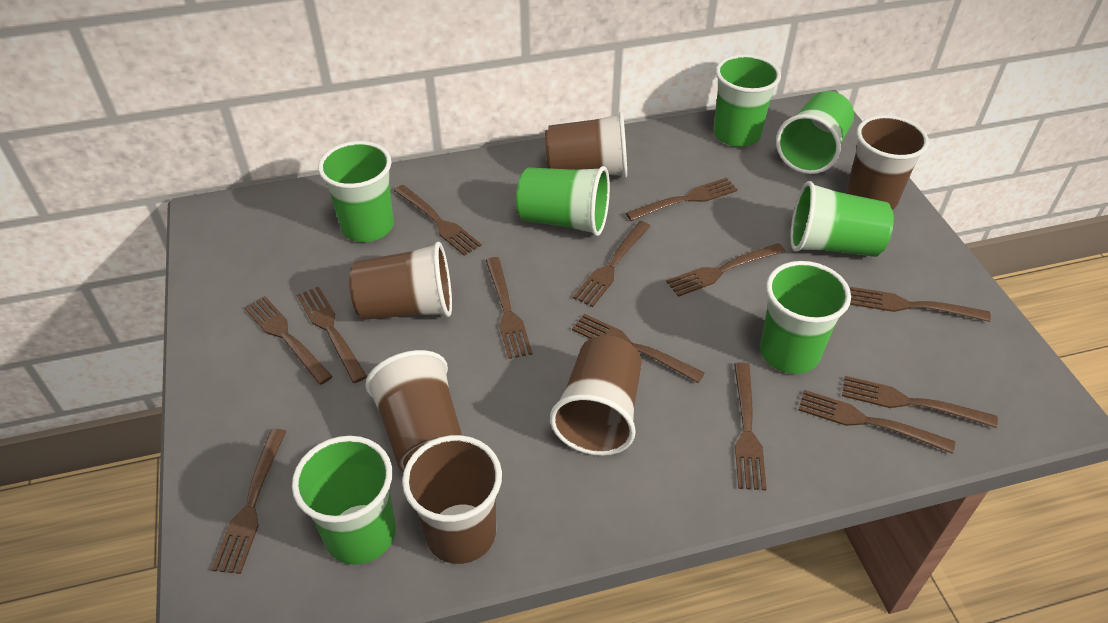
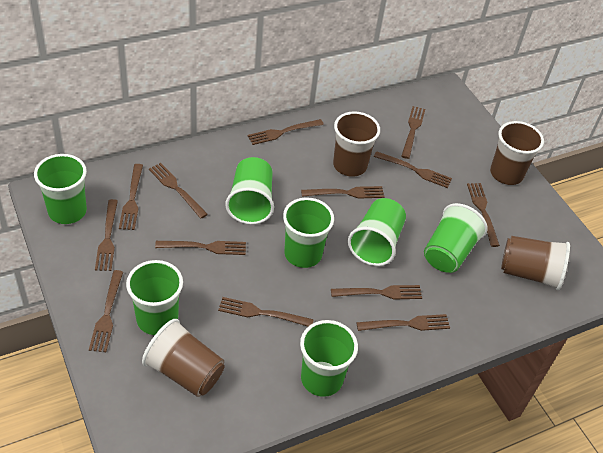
brown cup: 6 -> 4

